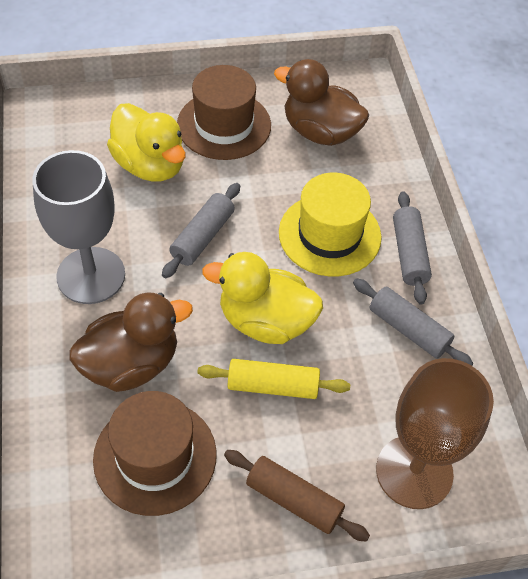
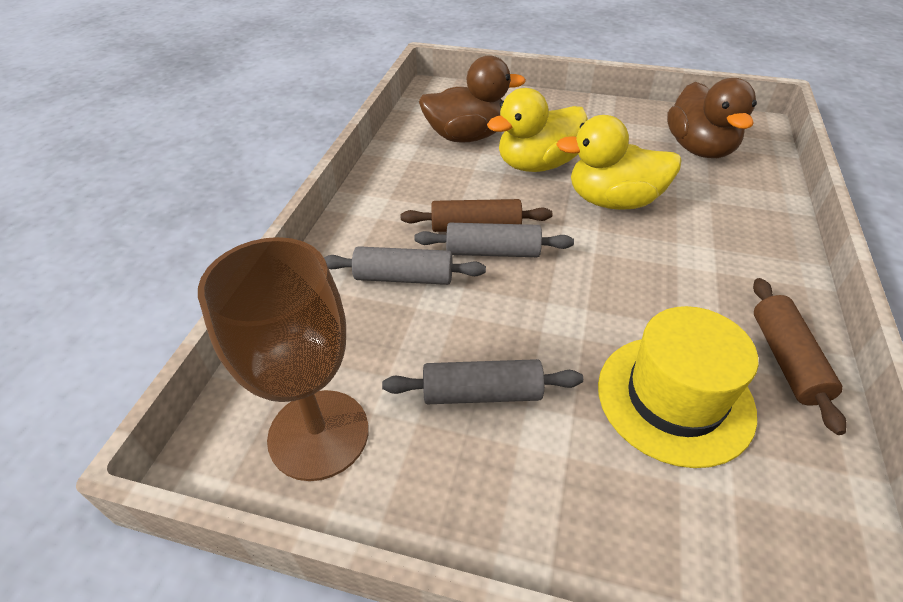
brown hat: 2 -> 0
brown rolling pin: 1 -> 2
grey goblet: 1 -> 0
yellow rolling pin: 1 -> 0

